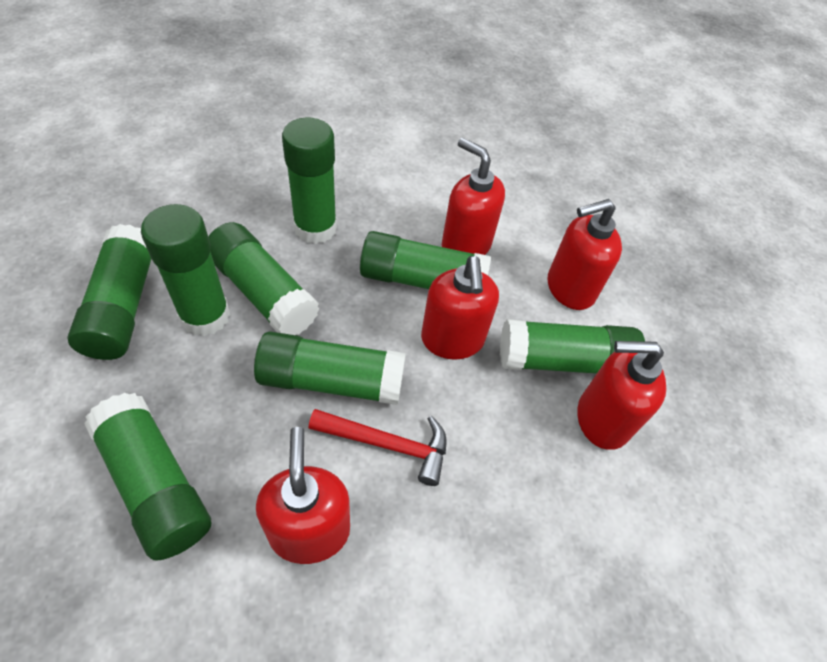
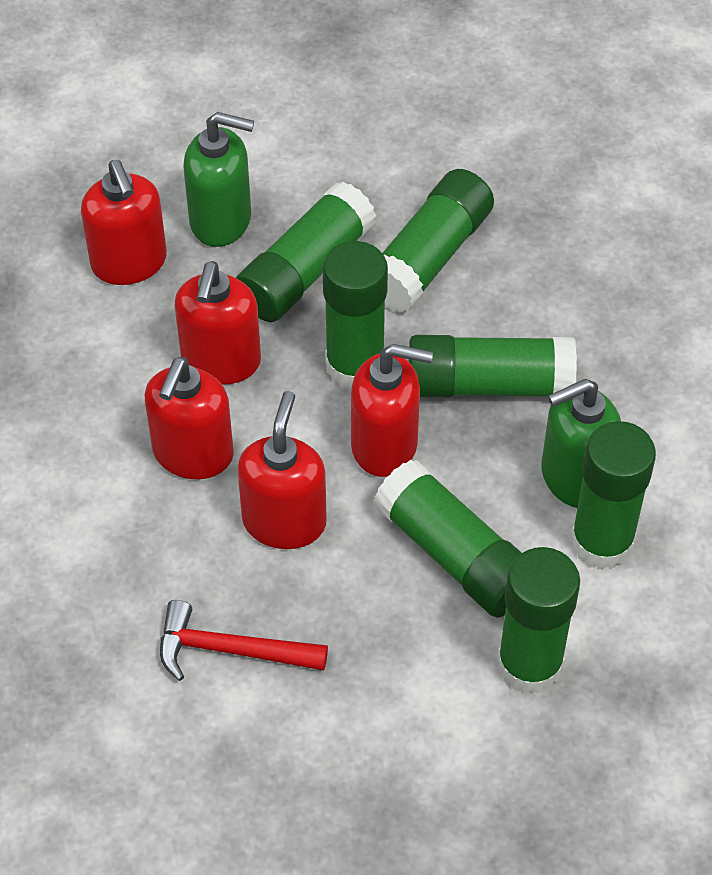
green glue stick: 8 -> 7
green soap dispenser: 0 -> 2

